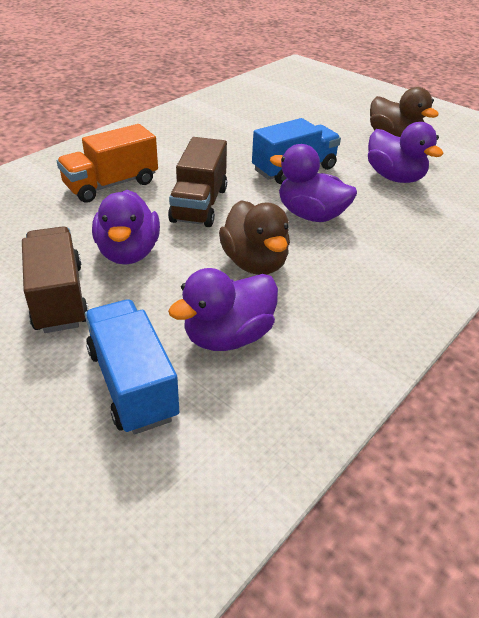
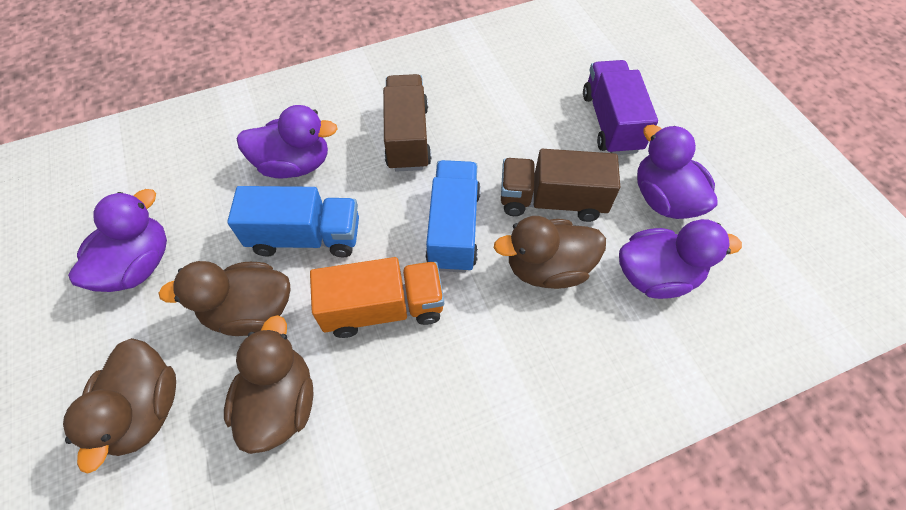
brown duck: 2 -> 4
purple truck: 0 -> 1

